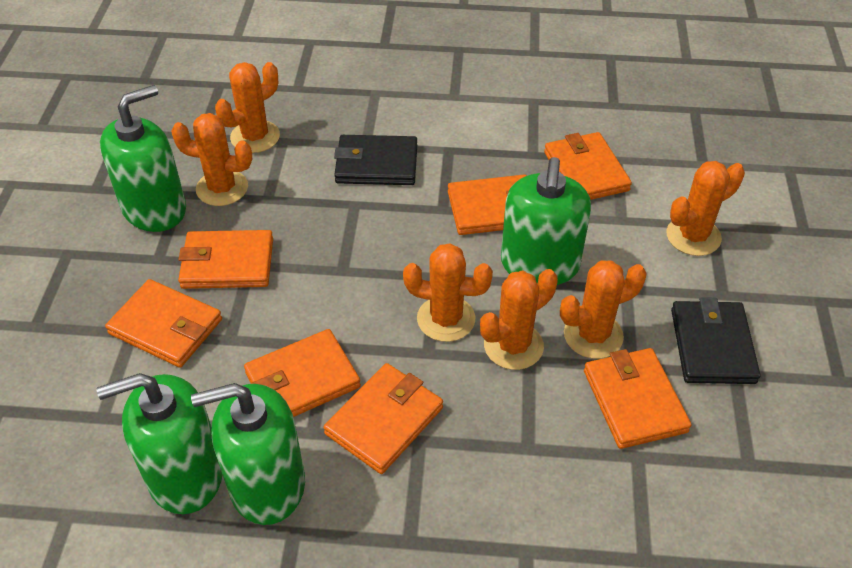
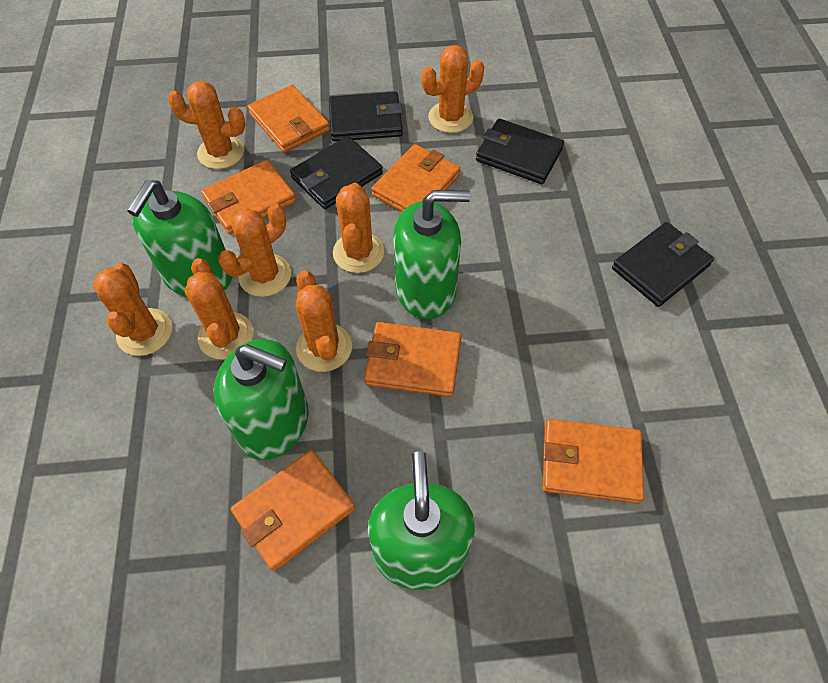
black wallet: 2 -> 4
orange cactus: 6 -> 7
orange wallet: 7 -> 6

